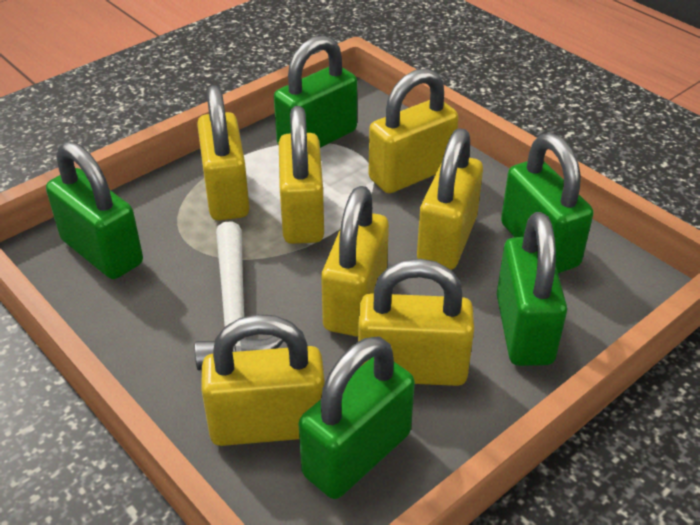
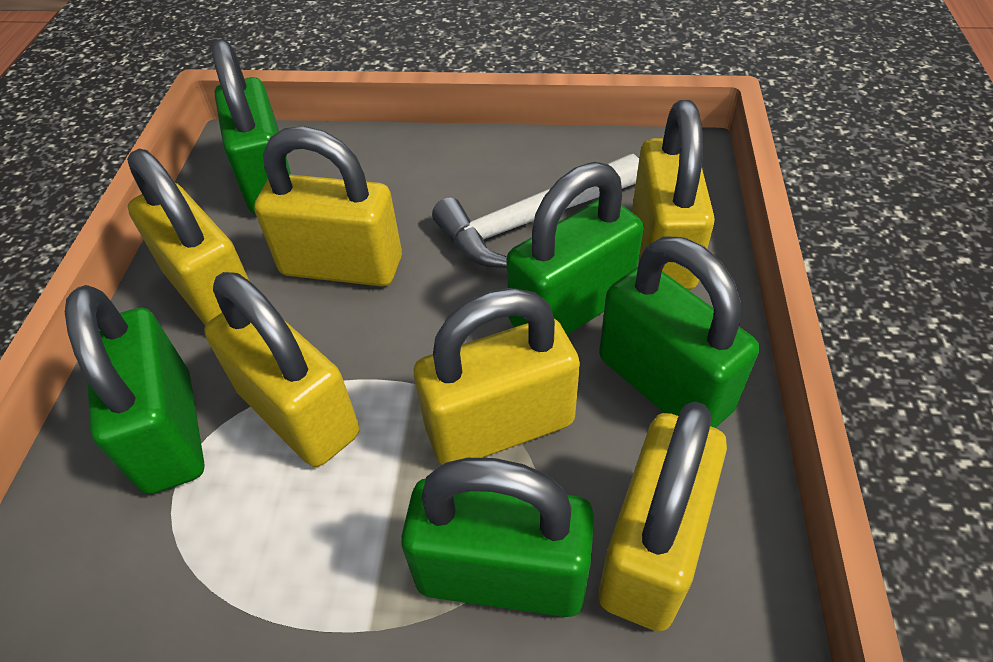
yellow padlock: 7 -> 6

